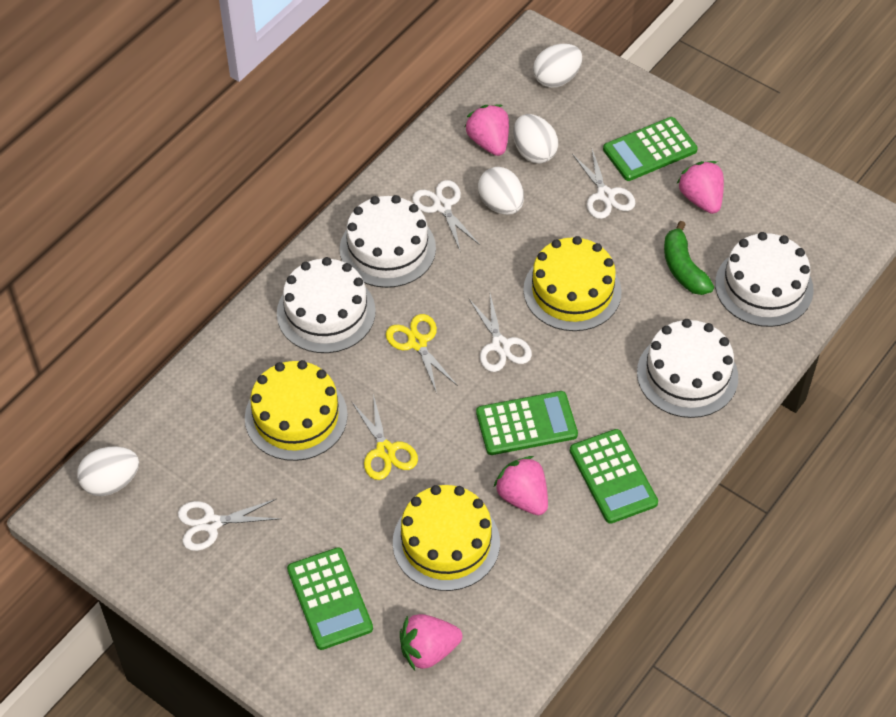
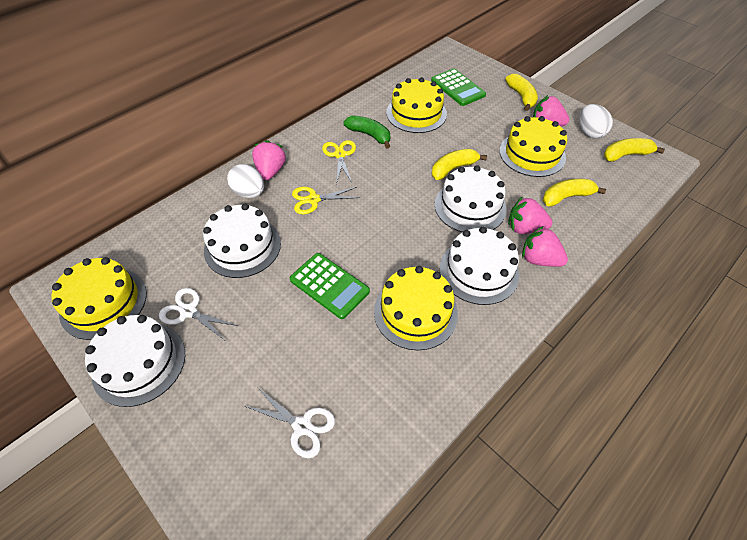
green calculator: 4 -> 2
white egg: 4 -> 2
white scissors: 4 -> 2
yellow banana: 0 -> 4
yellow cake: 3 -> 4

